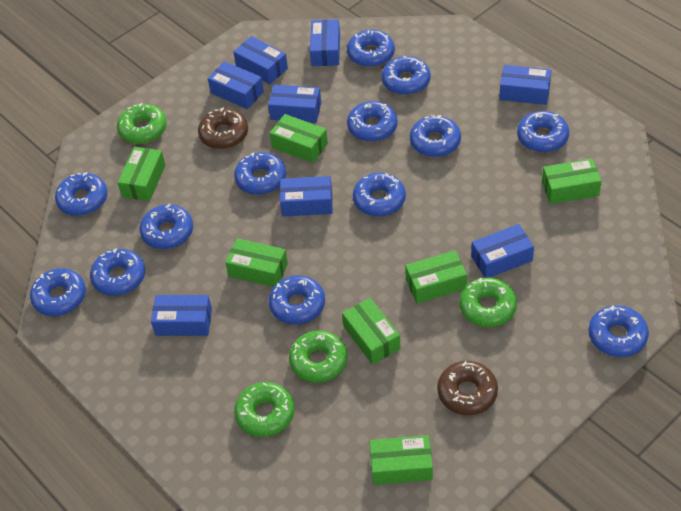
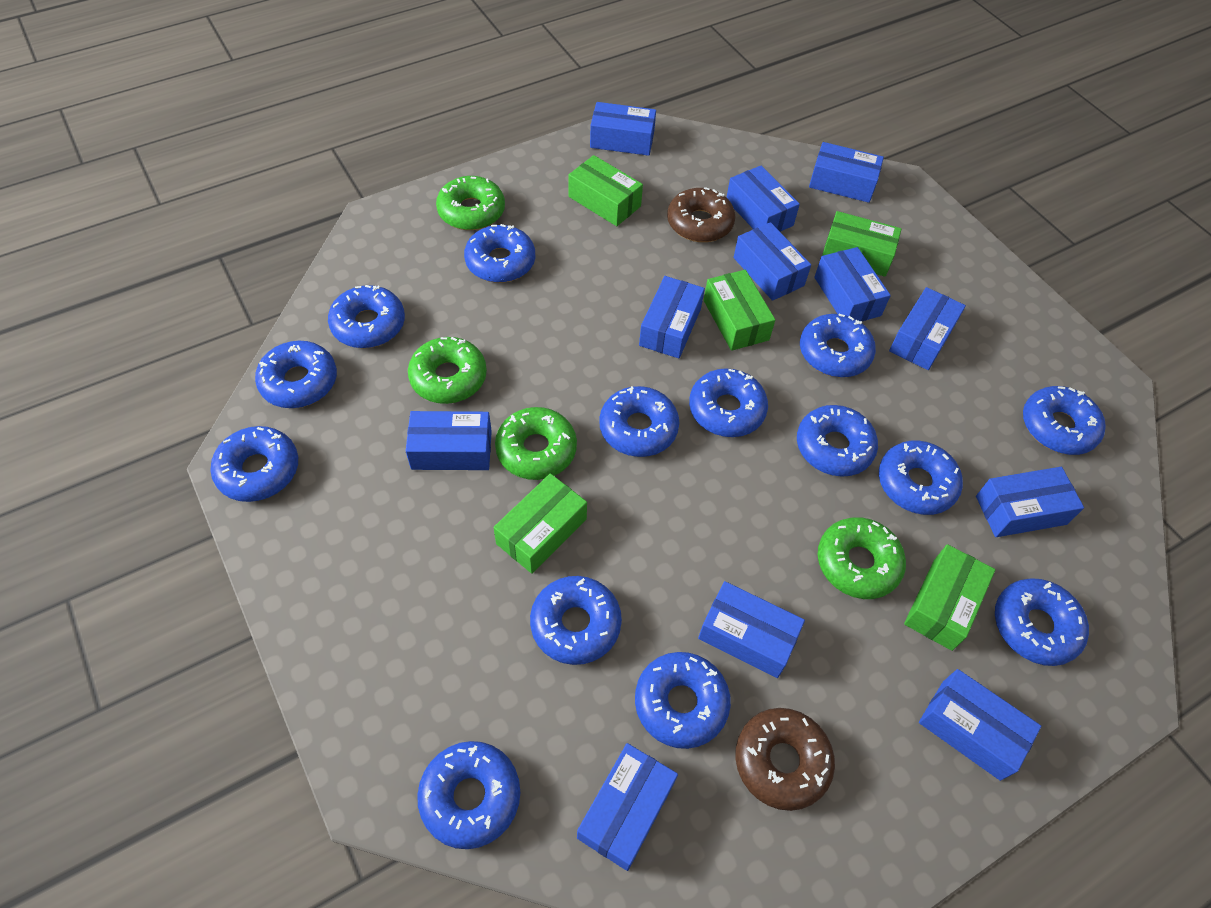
blue box: 8 -> 12
blue donut: 13 -> 14
green box: 7 -> 5

